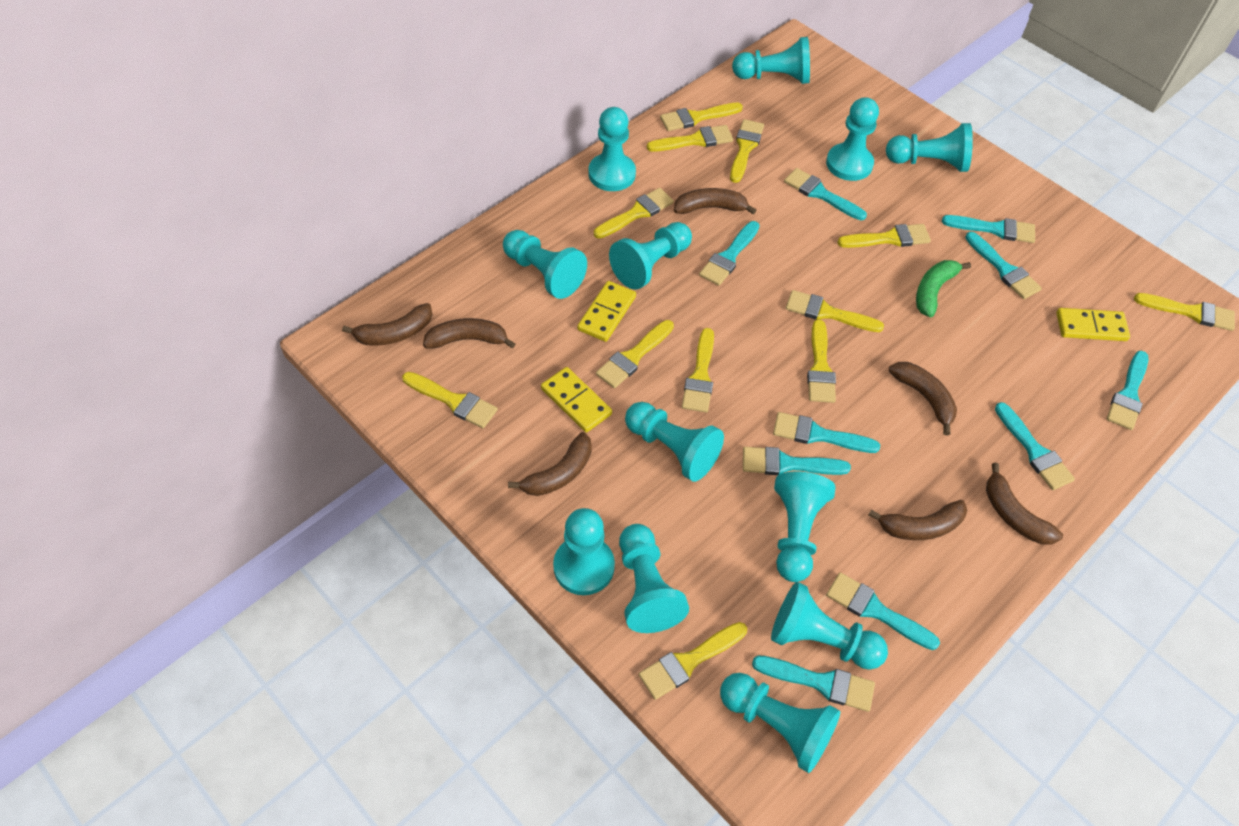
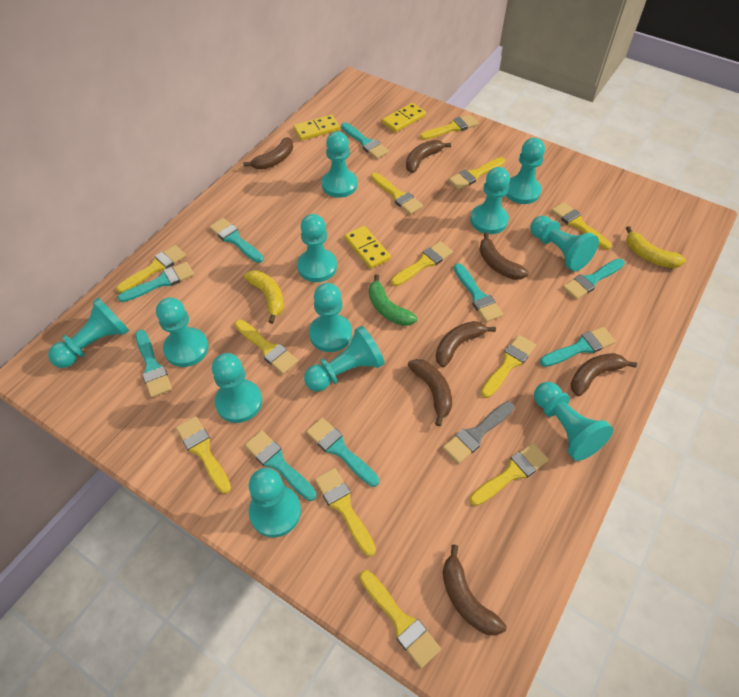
grey brush: 0 -> 1
turquoise brush: 10 -> 9
yellow banana: 0 -> 2

